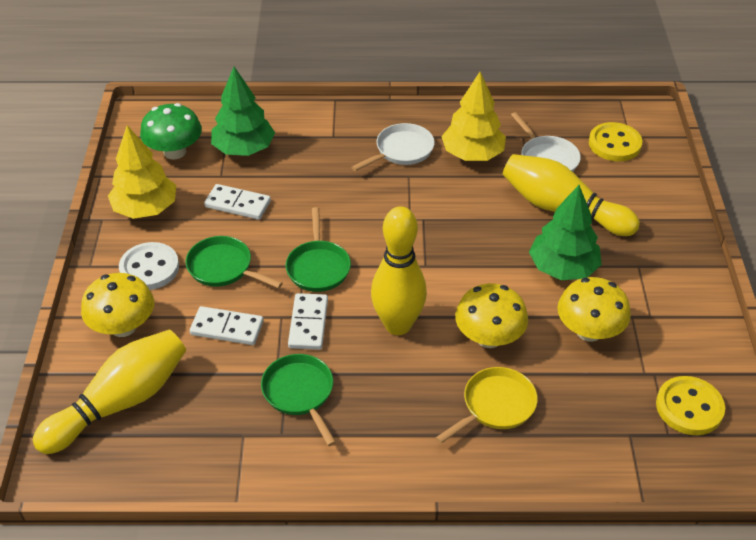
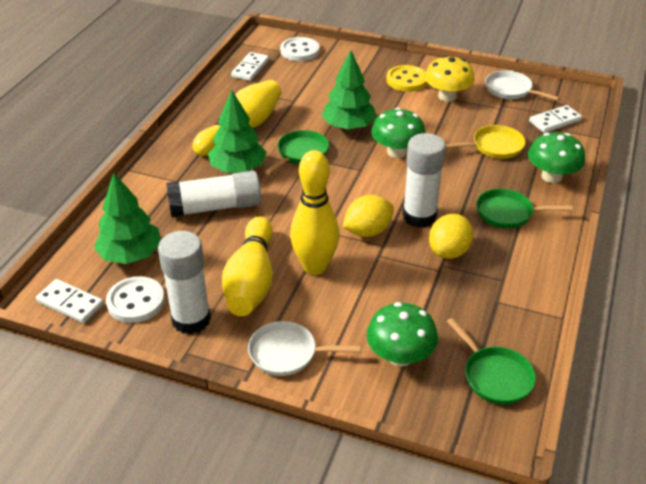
green mushroom: 1 -> 3
green tree: 2 -> 3
white button: 1 -> 2
white glue stick: 0 -> 3
yellow button: 2 -> 1
yellow lemon: 0 -> 2
yellow mushroom: 3 -> 1
yellow tree: 2 -> 0

